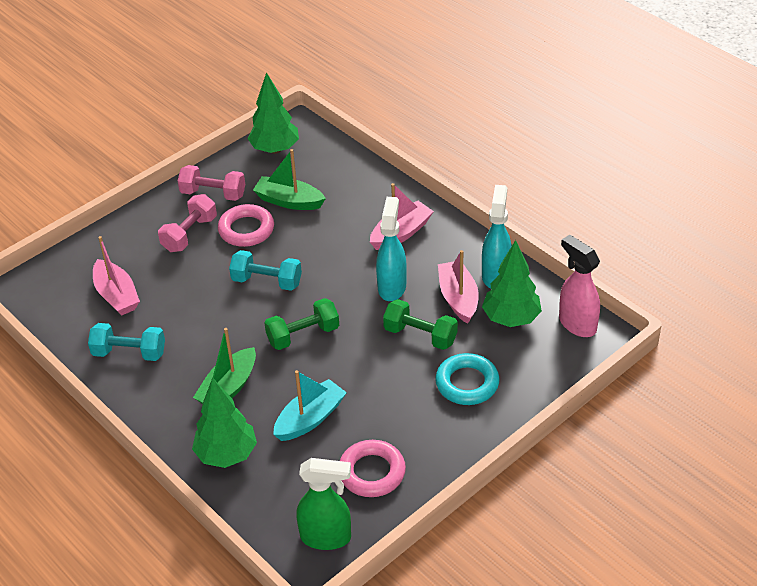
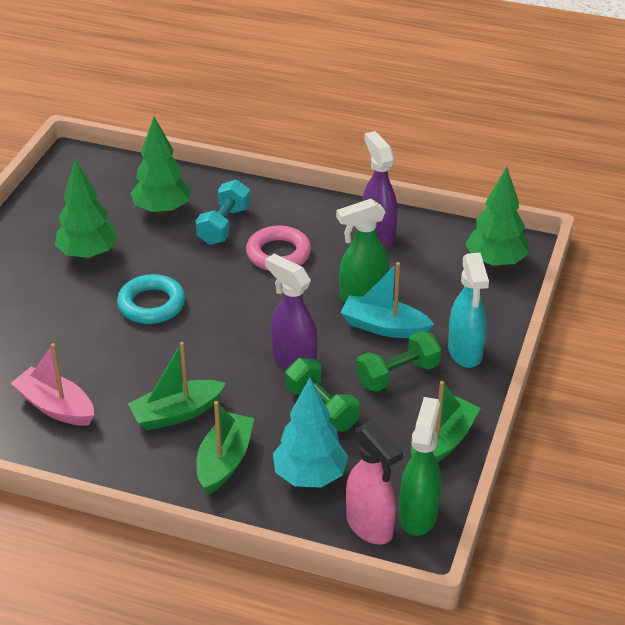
green boat: 2 -> 3
green spray bottle: 1 -> 2
pink boat: 3 -> 1
pink dumbbell: 2 -> 0
pink ring: 2 -> 1
purple spray bottle: 0 -> 2
turquoise dumbbell: 2 -> 1
turquoise spray bottle: 2 -> 1
turquoise tree: 0 -> 1

